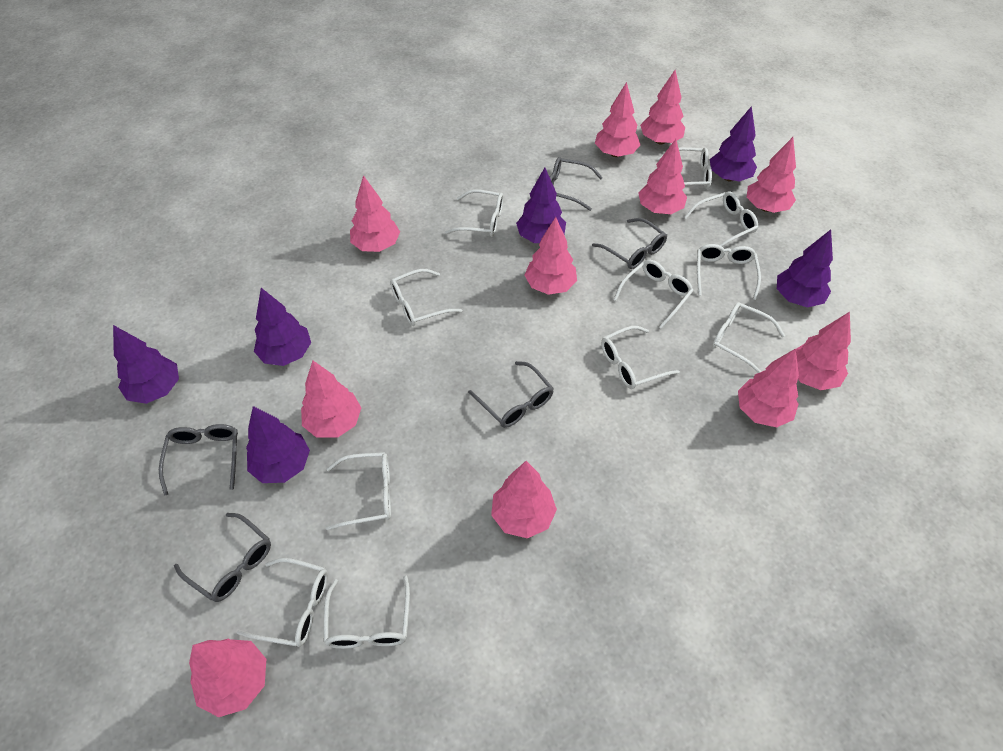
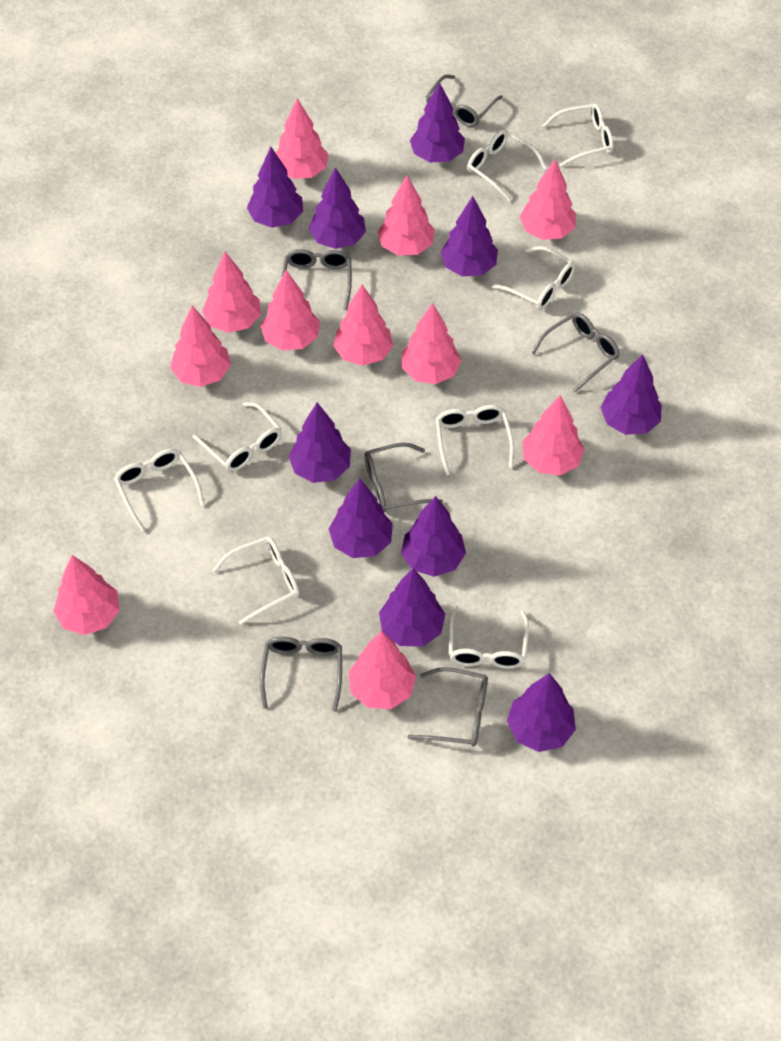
grey glasses: 5 -> 6
purple tree: 6 -> 10
white glasses: 11 -> 8

